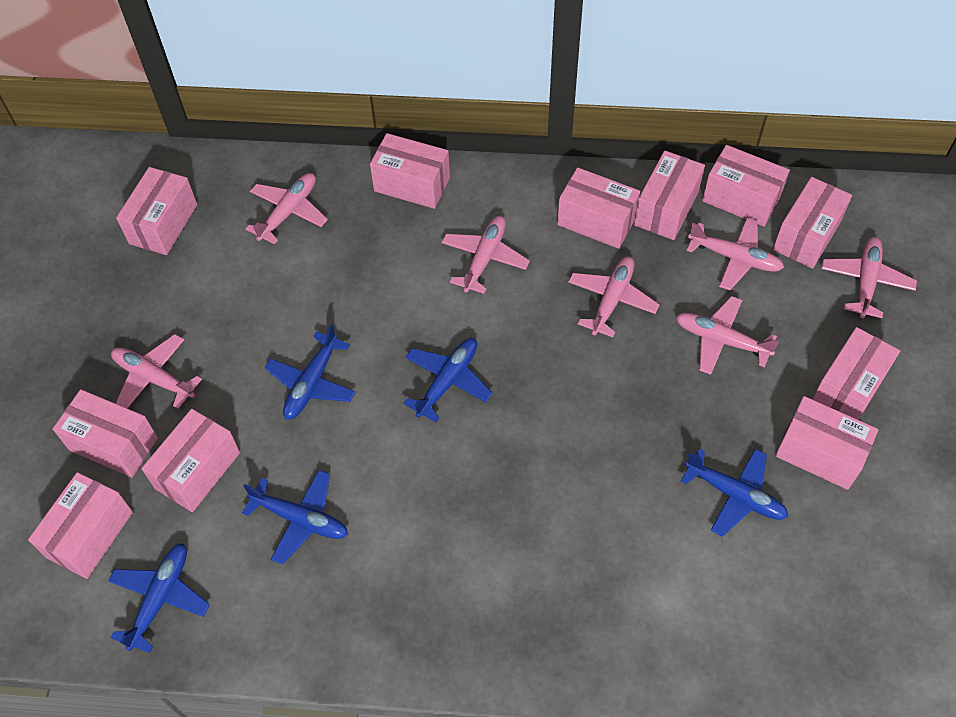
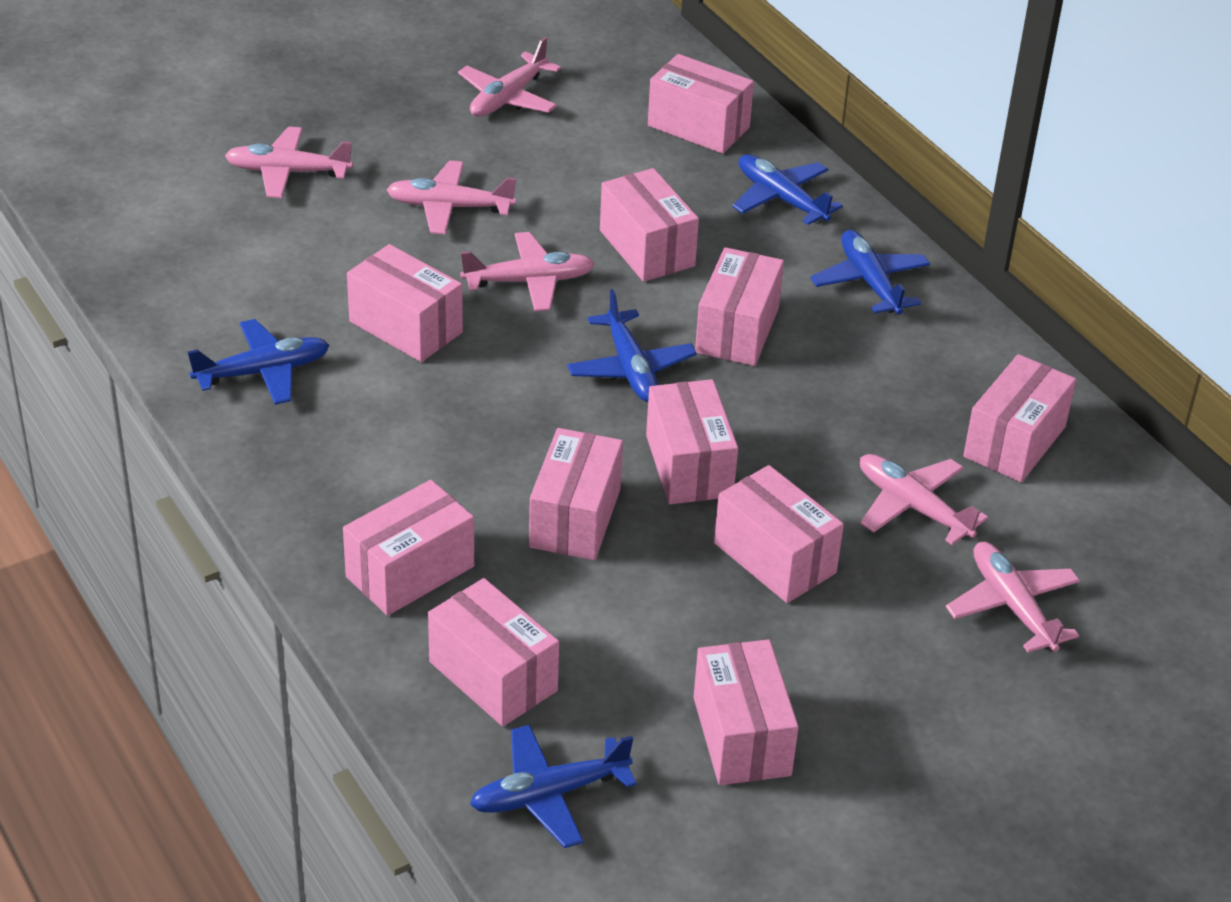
pink plane: 7 -> 6

